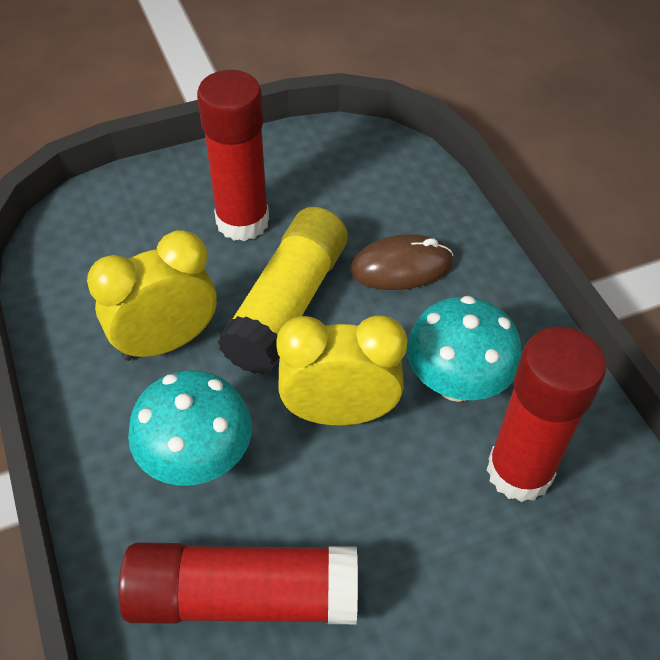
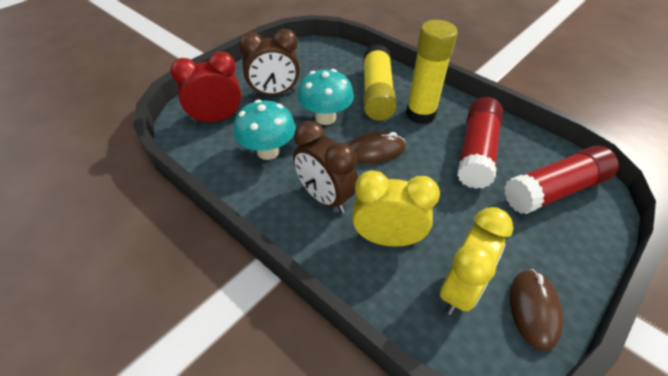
brown clock: 0 -> 2
brown mouse: 1 -> 2
red clock: 0 -> 1
red glue stick: 3 -> 2
yellow glue stick: 1 -> 2

